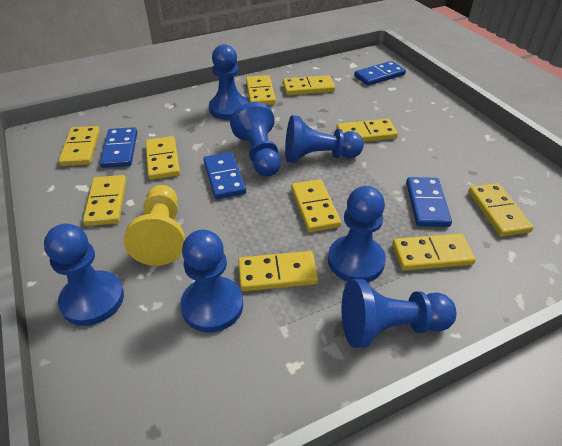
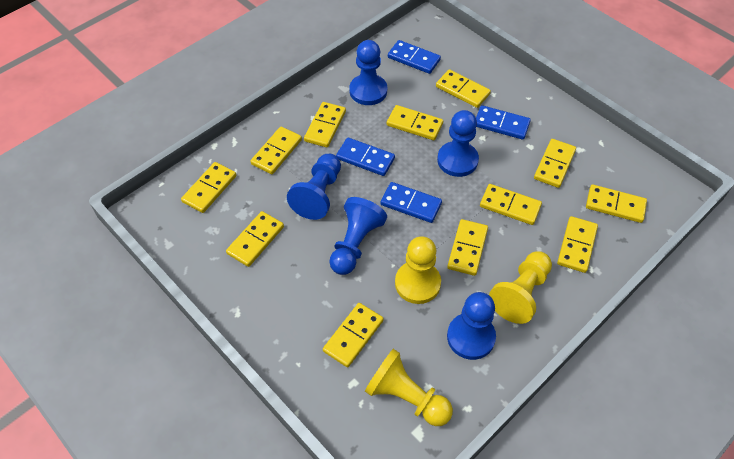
blue pawn: 7 -> 5
yellow domino: 10 -> 12
yellow pawn: 1 -> 3

